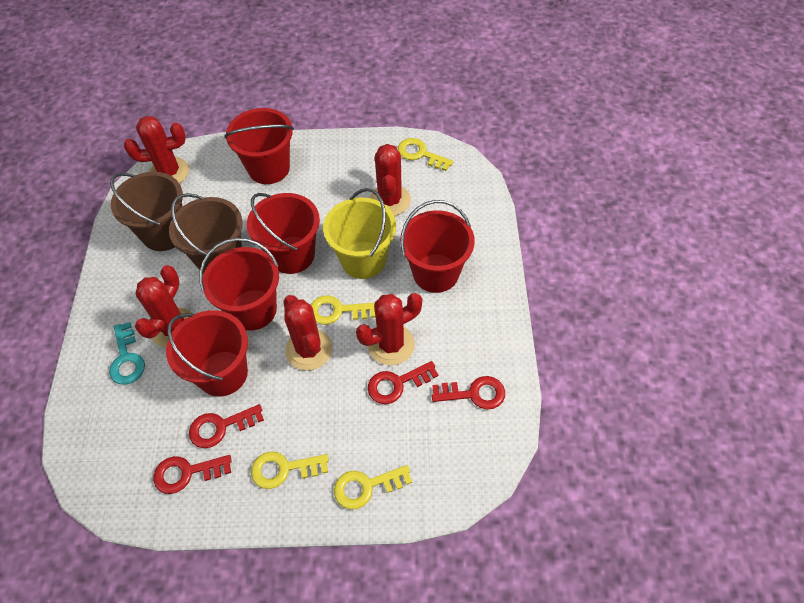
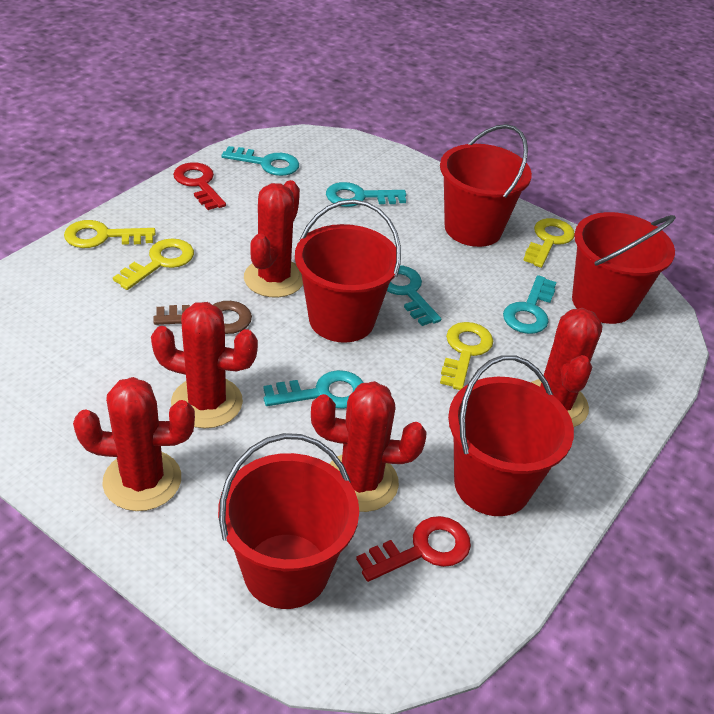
brown bucket: 2 -> 0
brown key: 0 -> 1
red key: 4 -> 2
turquoise key: 1 -> 5
yellow bucket: 1 -> 0

